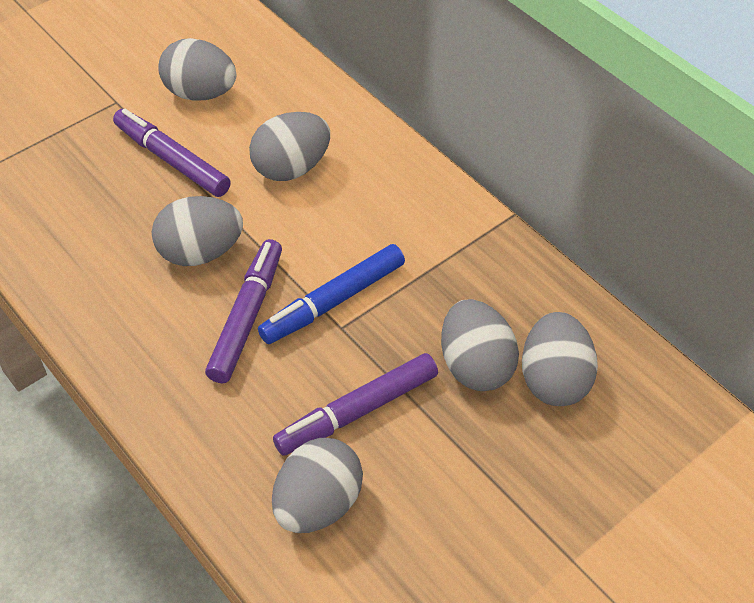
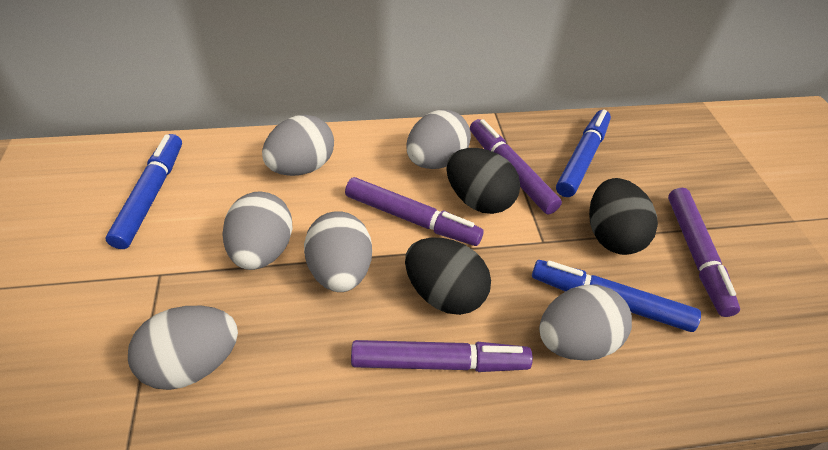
black egg: 0 -> 3
blue marker: 1 -> 3
purple marker: 3 -> 4

